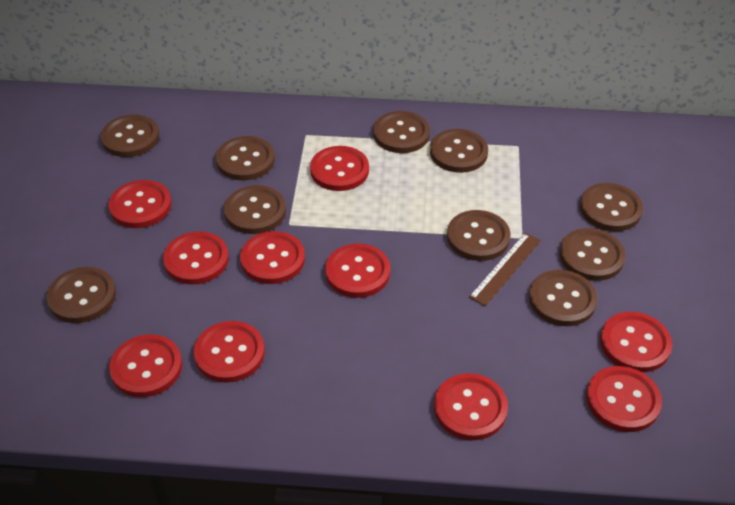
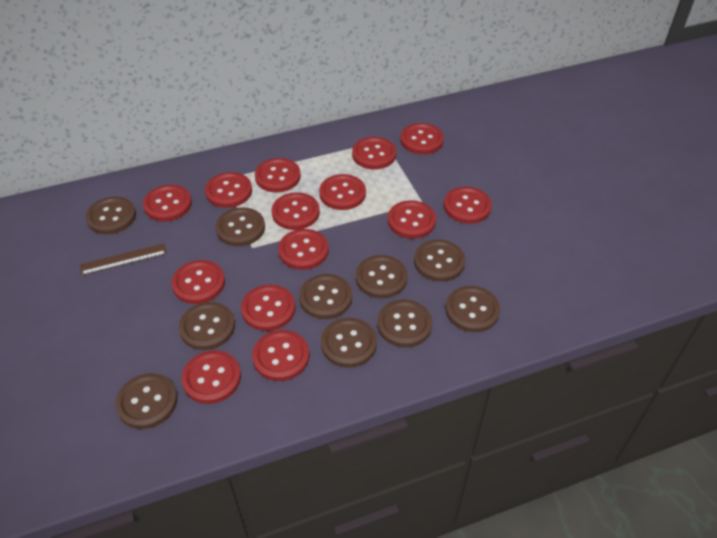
red button: 10 -> 14

